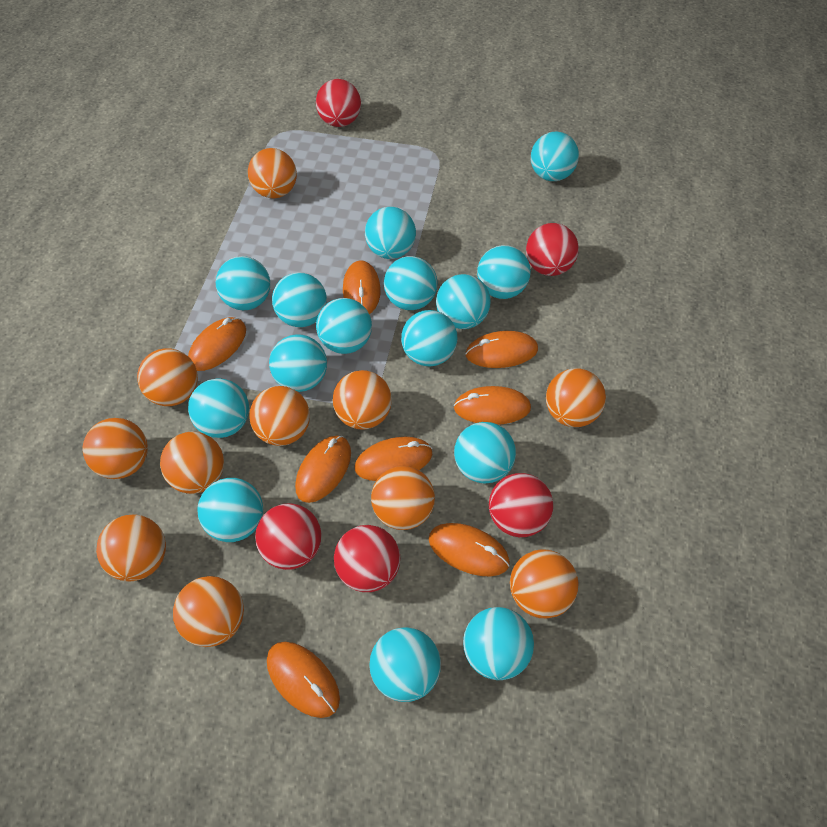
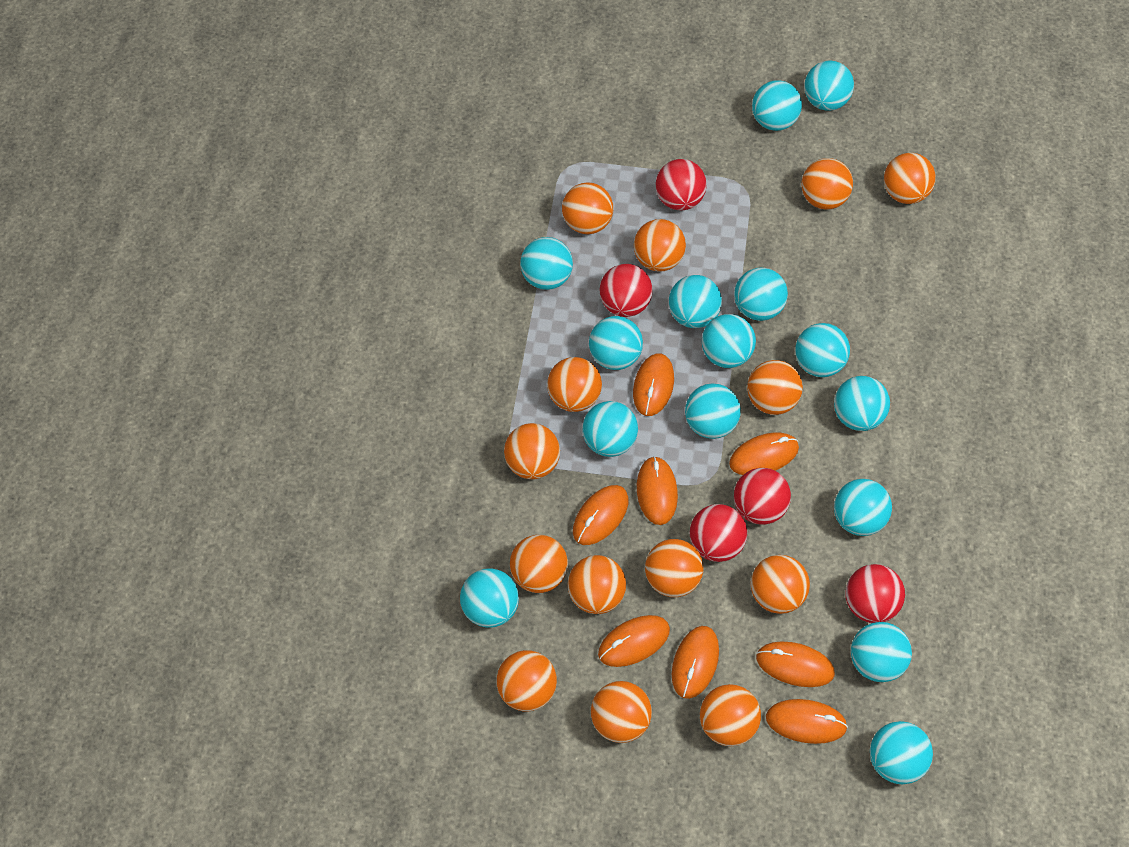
orange ball: 11 -> 14

